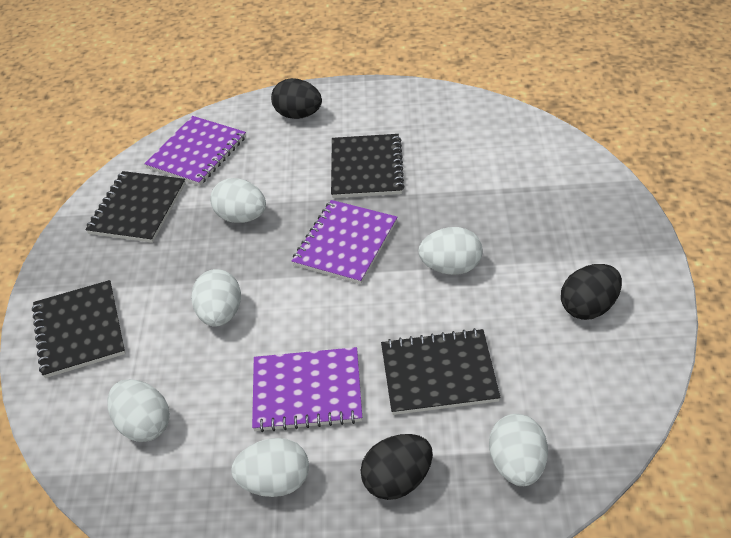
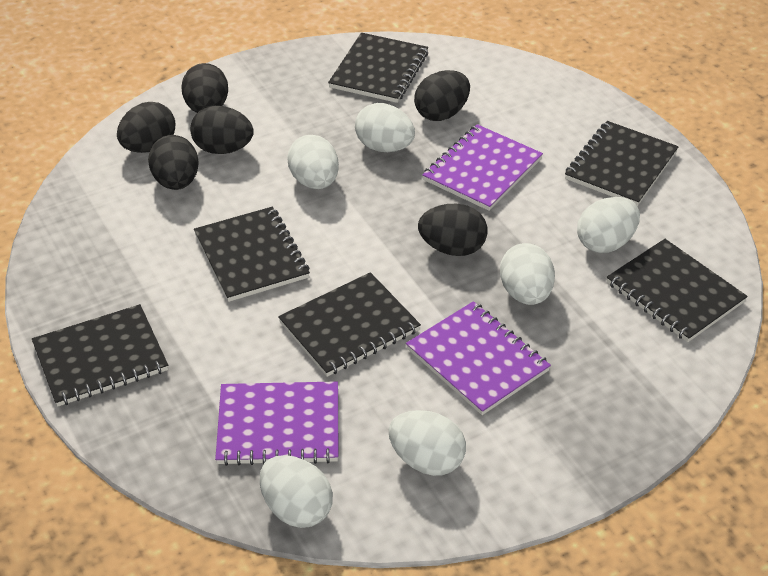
black egg: 3 -> 6
black notebook: 4 -> 6

